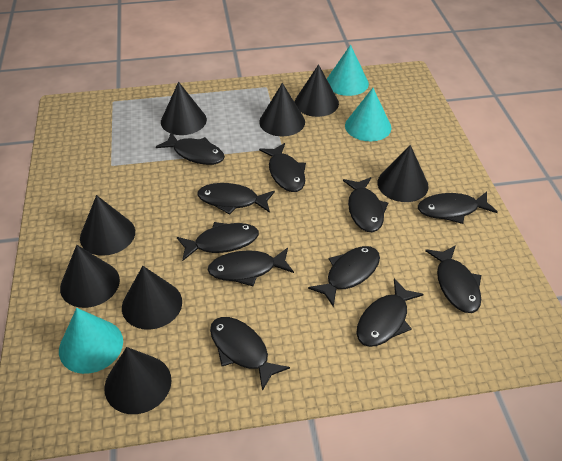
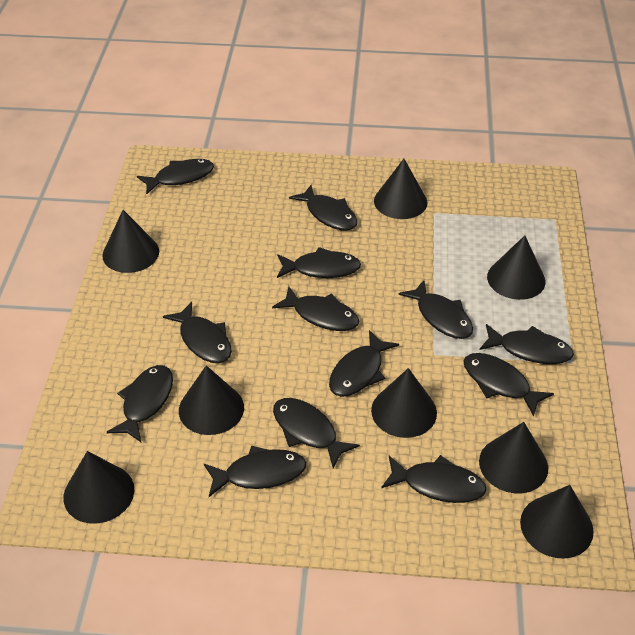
black fish: 11 -> 13
turquoise cone: 3 -> 0

